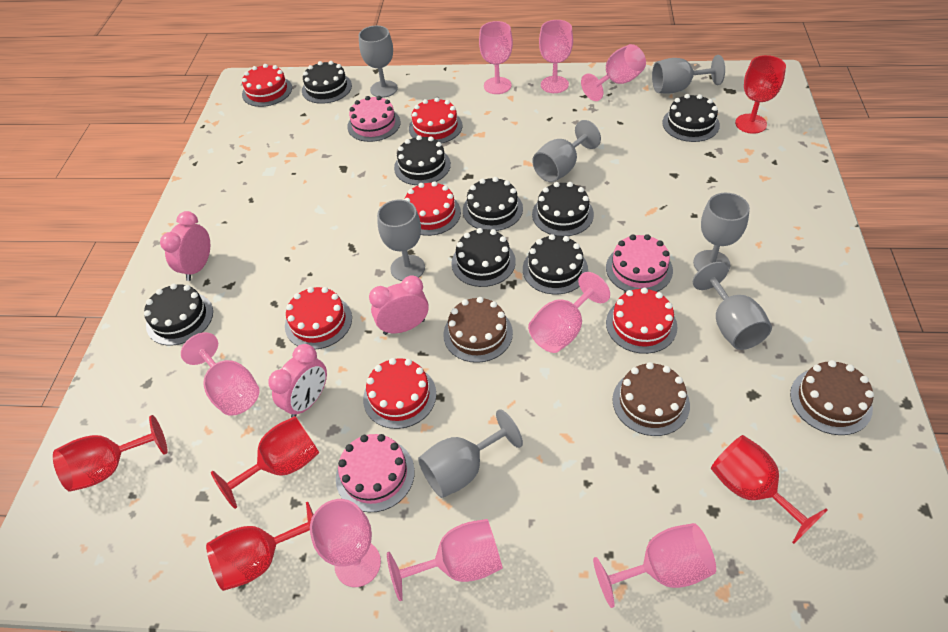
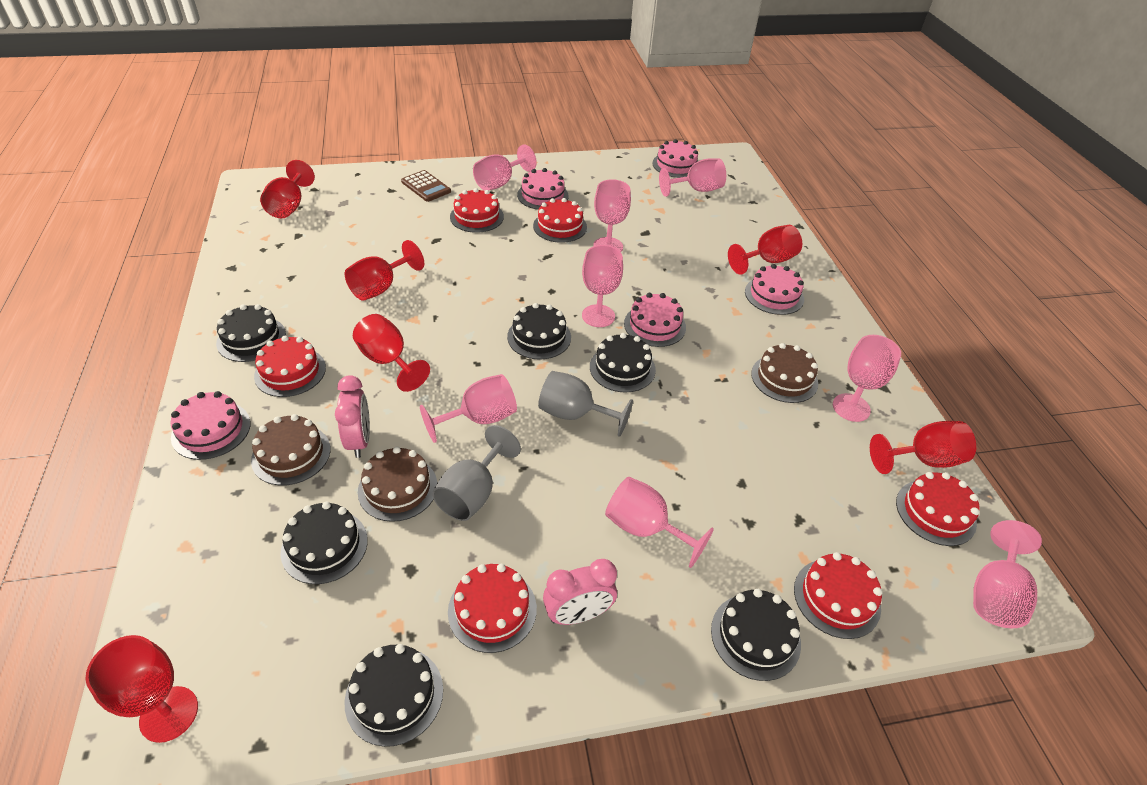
black cake: 8 -> 6
brown calculator: 0 -> 1
grey goblet: 7 -> 2
pink cake: 3 -> 5
pink clock: 3 -> 2
red goblet: 5 -> 6

